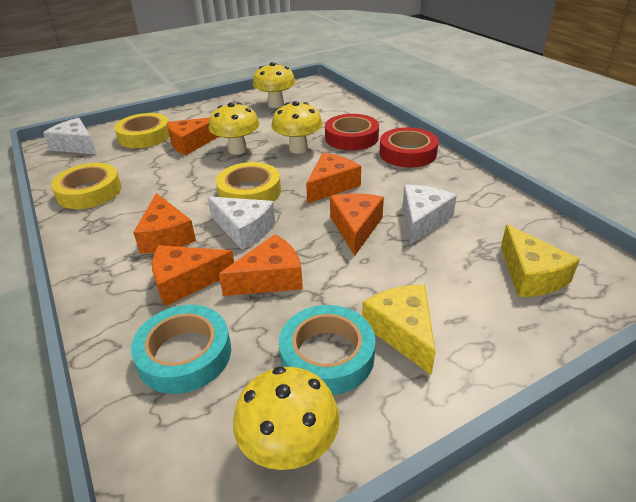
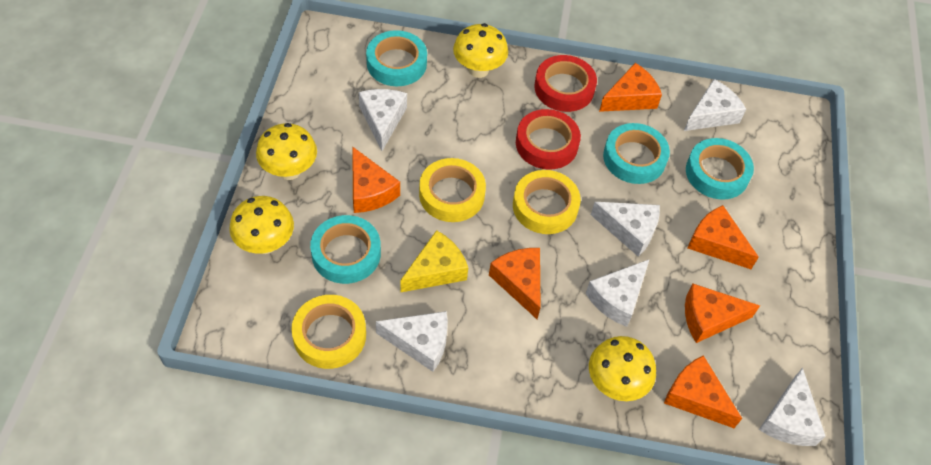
turquoise tape: 2 -> 4
white cheese: 3 -> 6
yellow cheese: 2 -> 1

